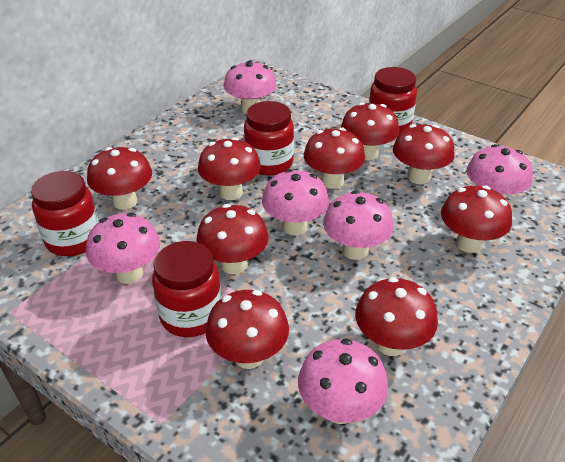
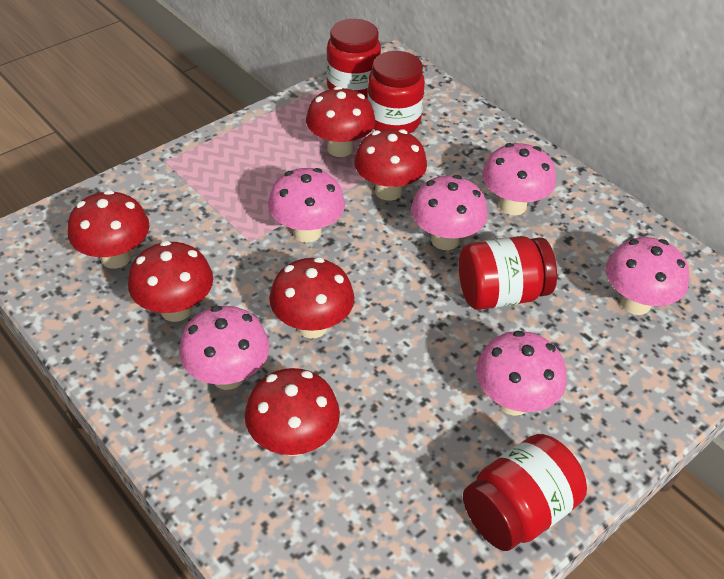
red mushroom: 9 -> 6

